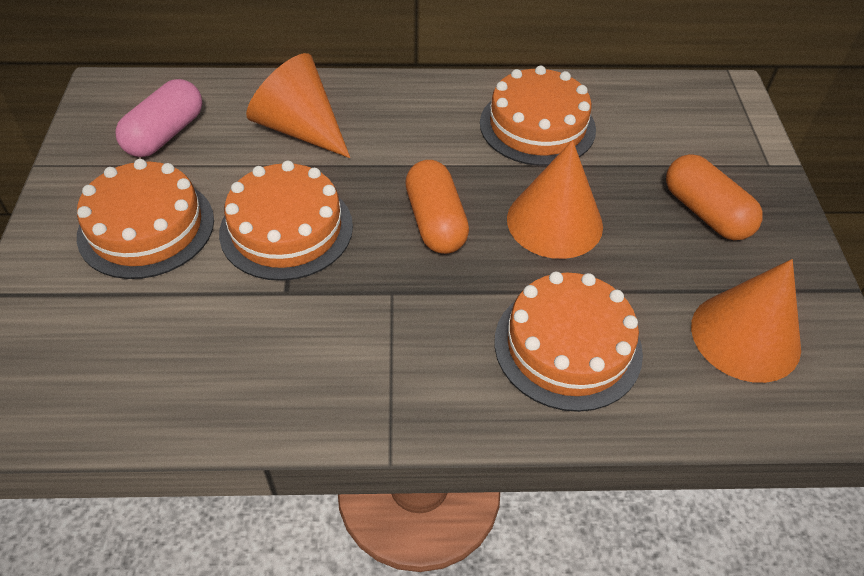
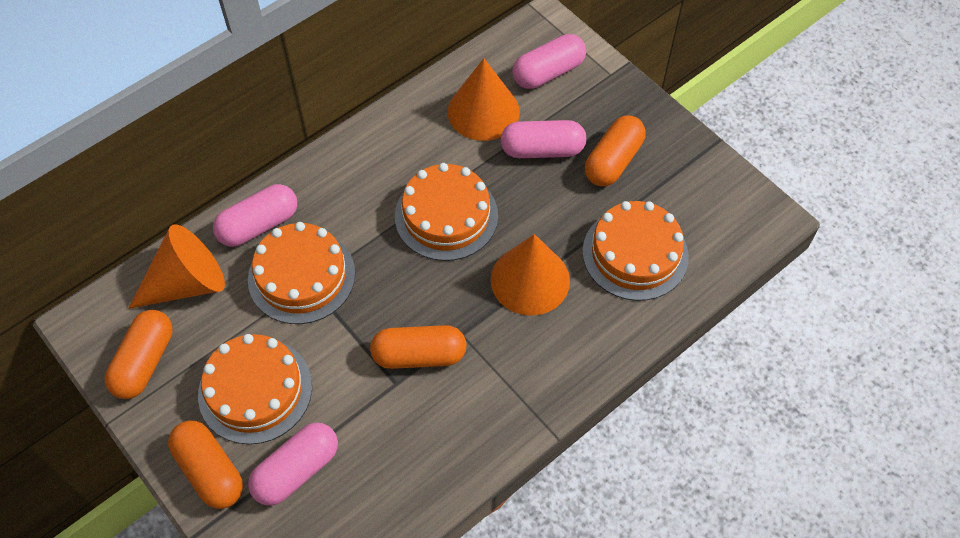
orange capsule: 2 -> 4
pink capsule: 1 -> 4

